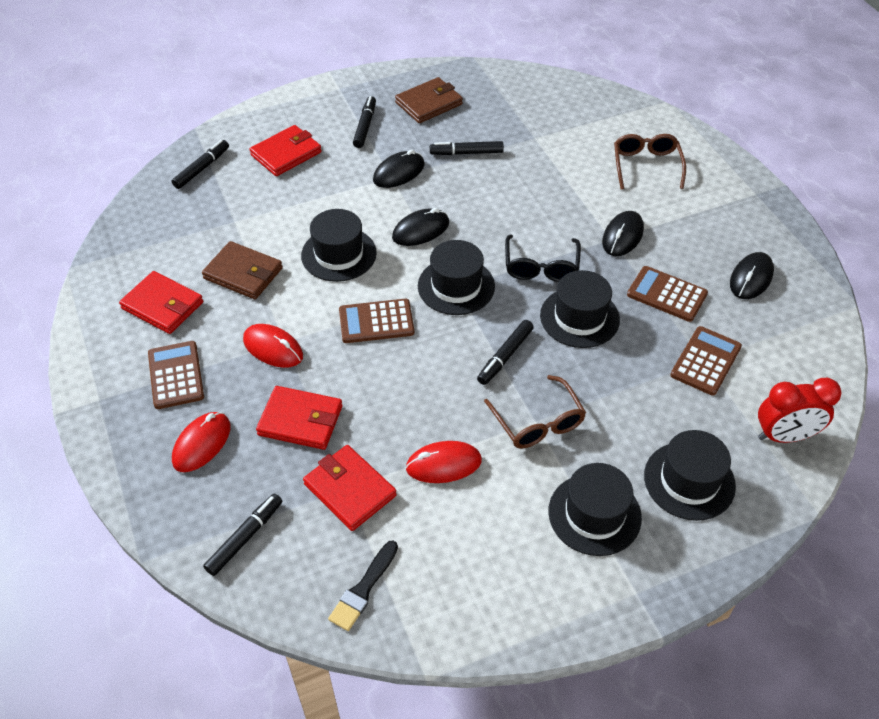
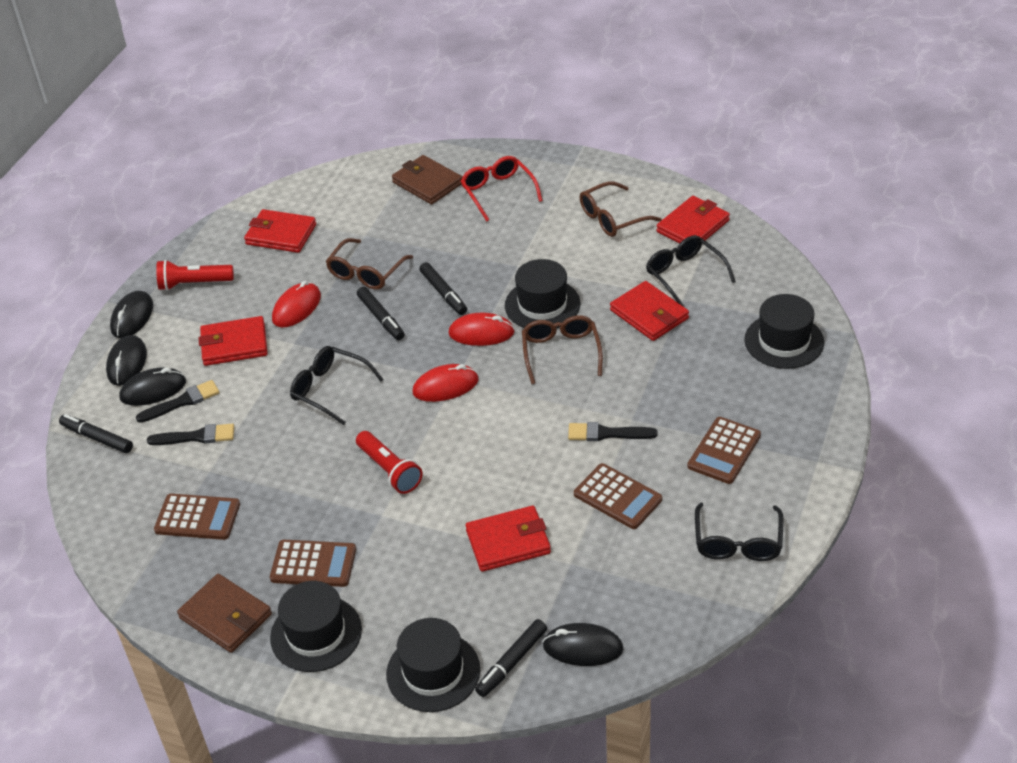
black brush: 1 -> 3
black glasses: 1 -> 3
black hat: 5 -> 4
black marker: 5 -> 4
brown glasses: 2 -> 3
red clock: 1 -> 0
red flashlight: 0 -> 2
red glasses: 0 -> 1
red wallet: 4 -> 5

